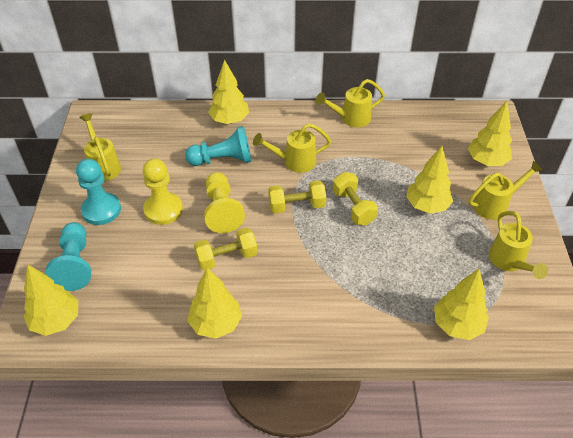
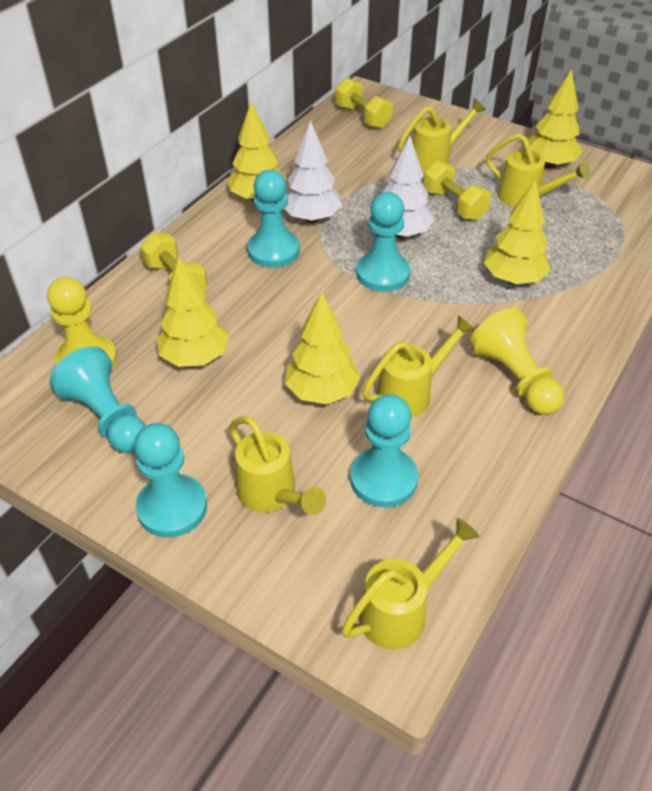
turquoise pawn: 3 -> 5
white tree: 0 -> 2
yellow tree: 6 -> 5

